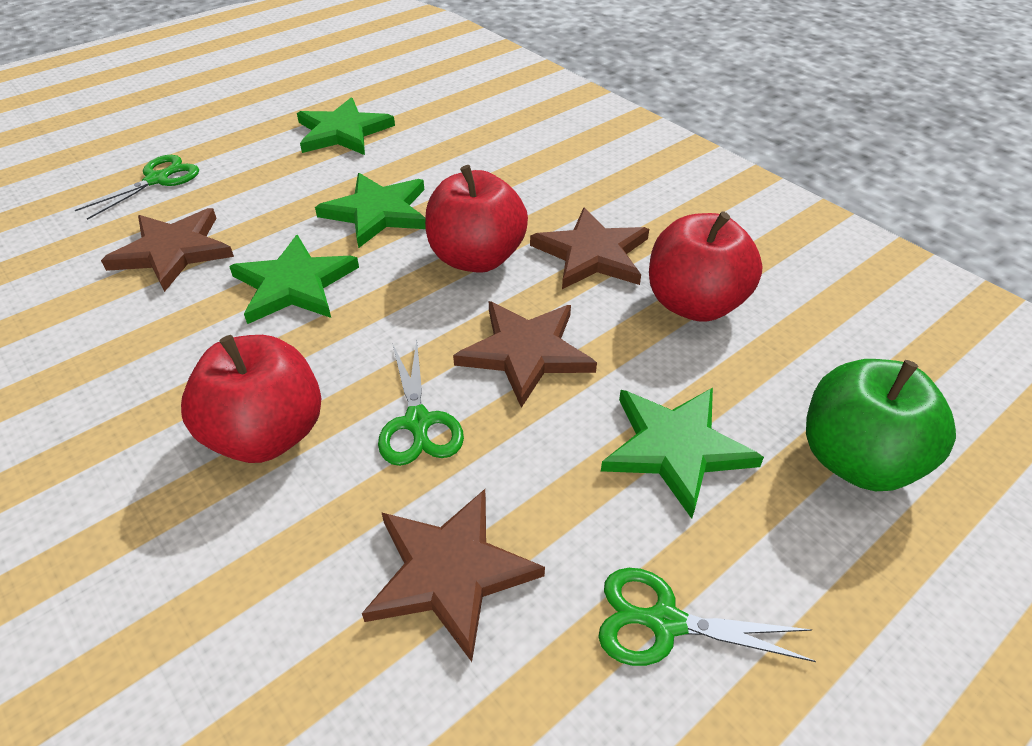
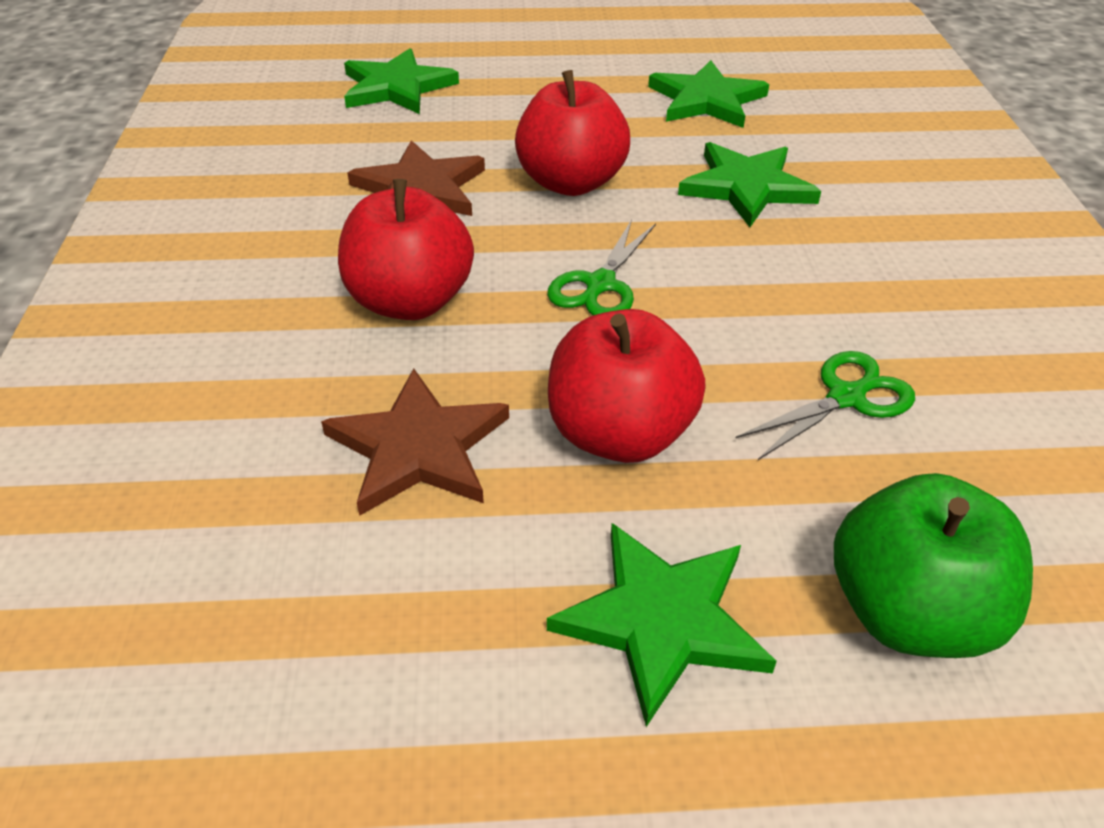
brown star: 4 -> 2
green scissors: 3 -> 2

